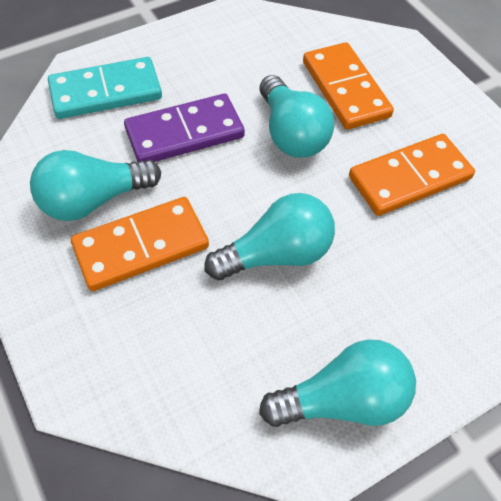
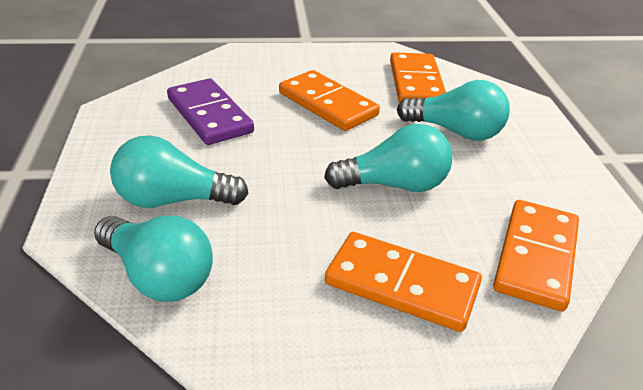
orange domino: 3 -> 4
turquoise domino: 1 -> 0

